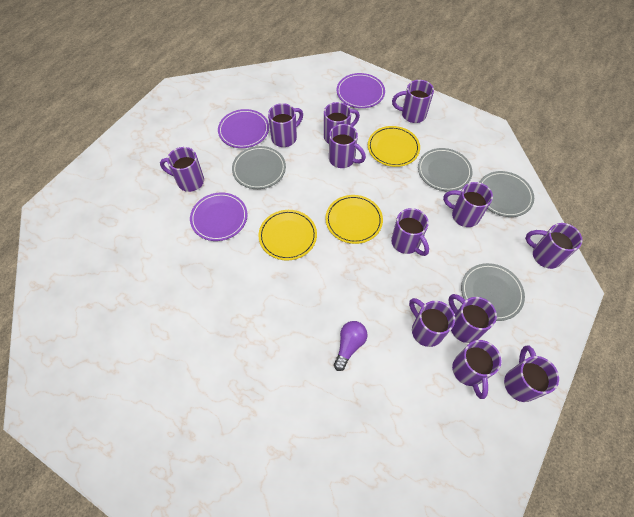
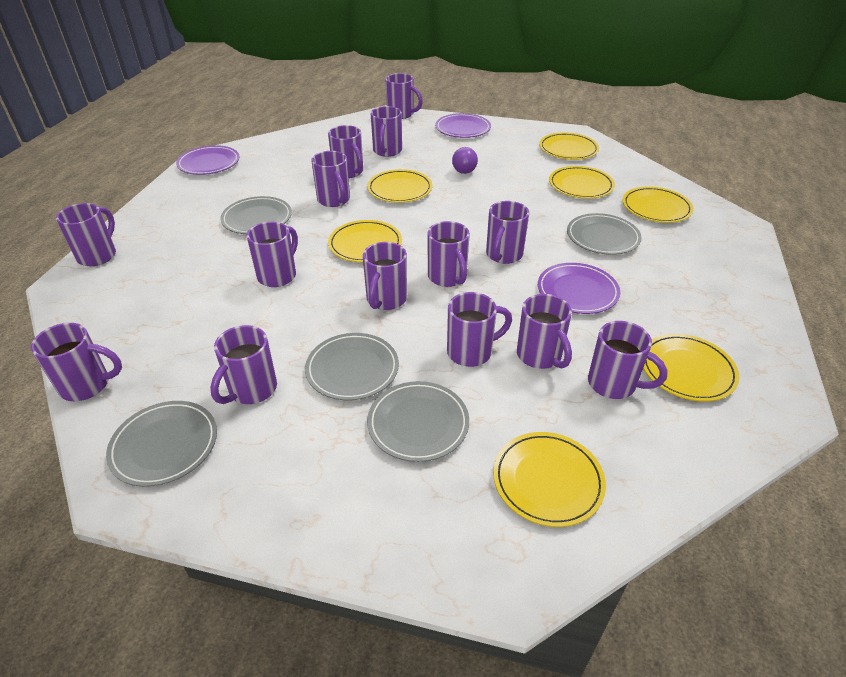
grey plate: 4 -> 5
purple mug: 12 -> 14
yellow plate: 3 -> 7

